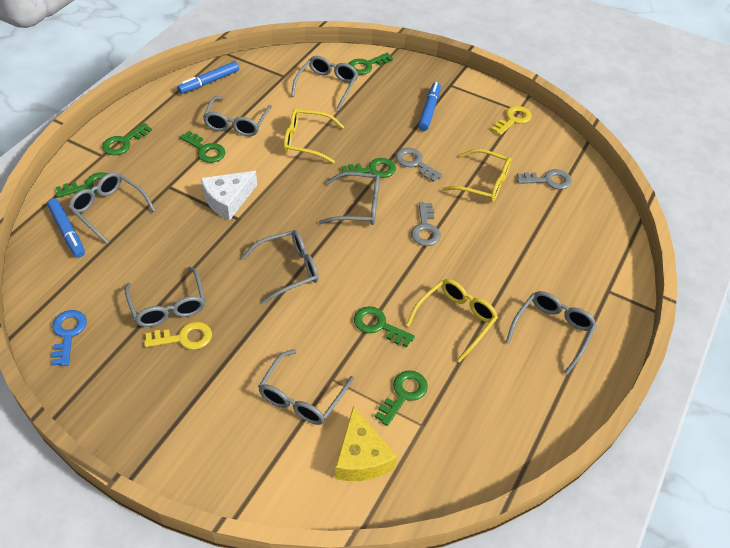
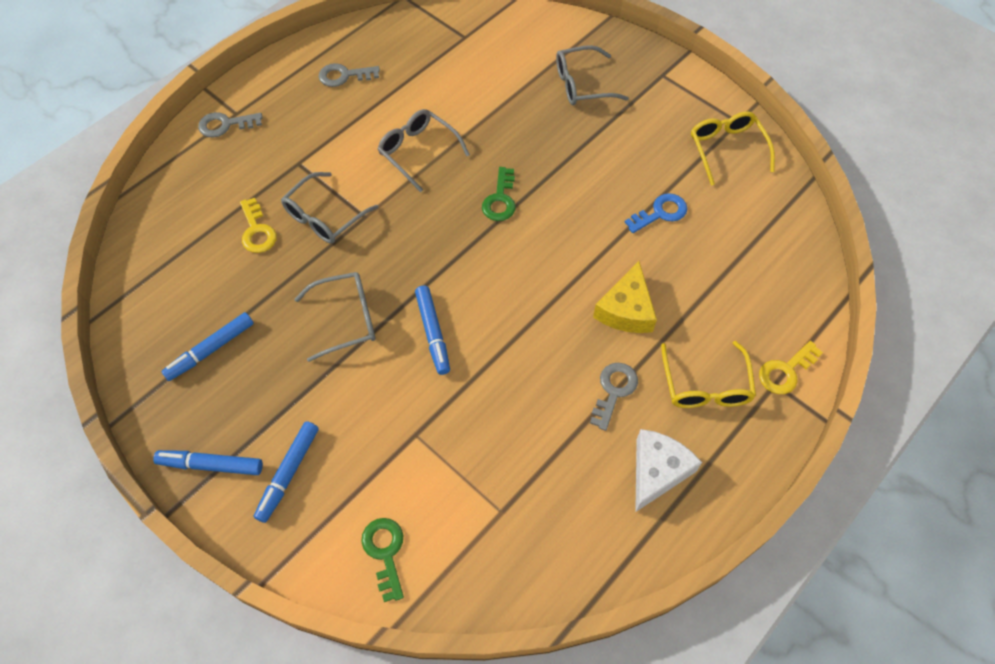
blue marker: 3 -> 4
green key: 7 -> 2
grey glasses: 8 -> 4
yellow glasses: 3 -> 2

